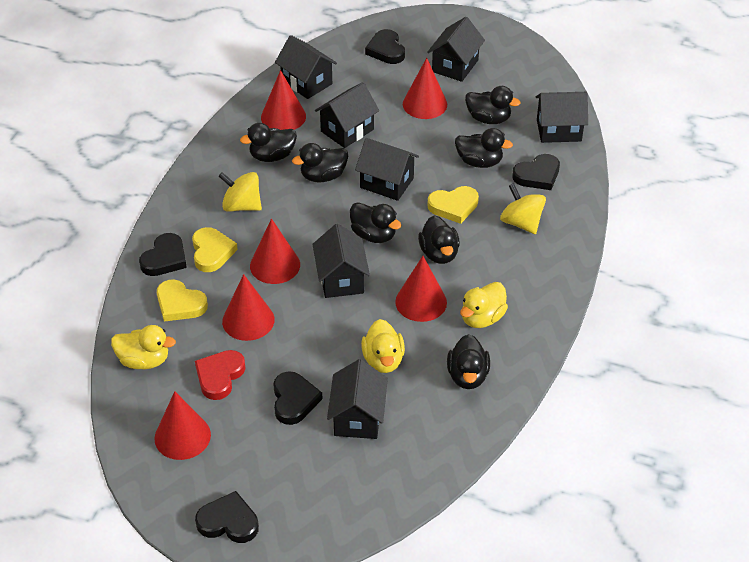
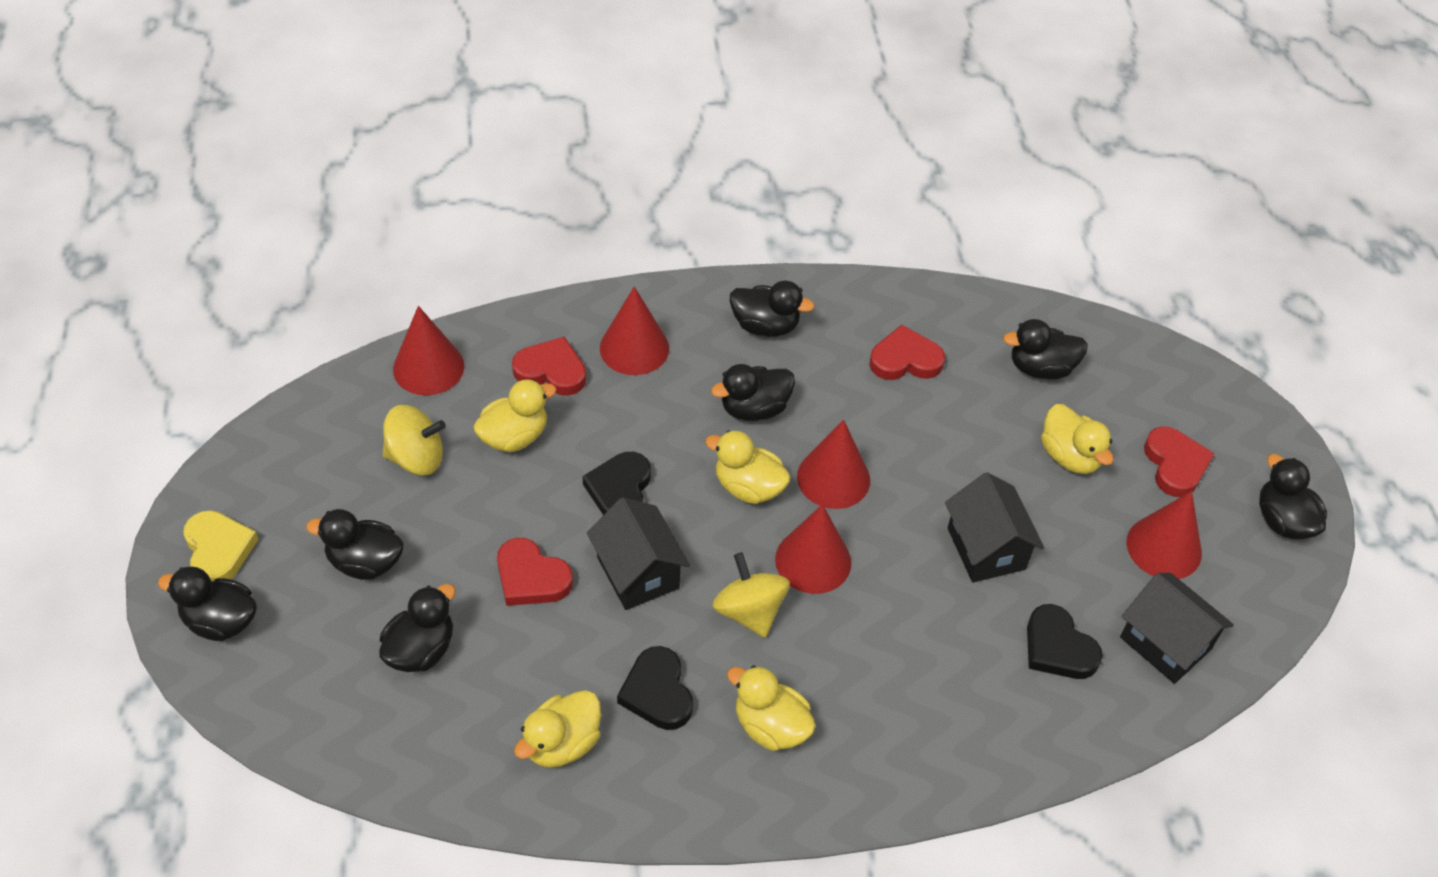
black heart: 5 -> 3
black house: 7 -> 3
red cone: 6 -> 5
red heart: 1 -> 4
yellow duck: 3 -> 5
yellow heart: 3 -> 1

